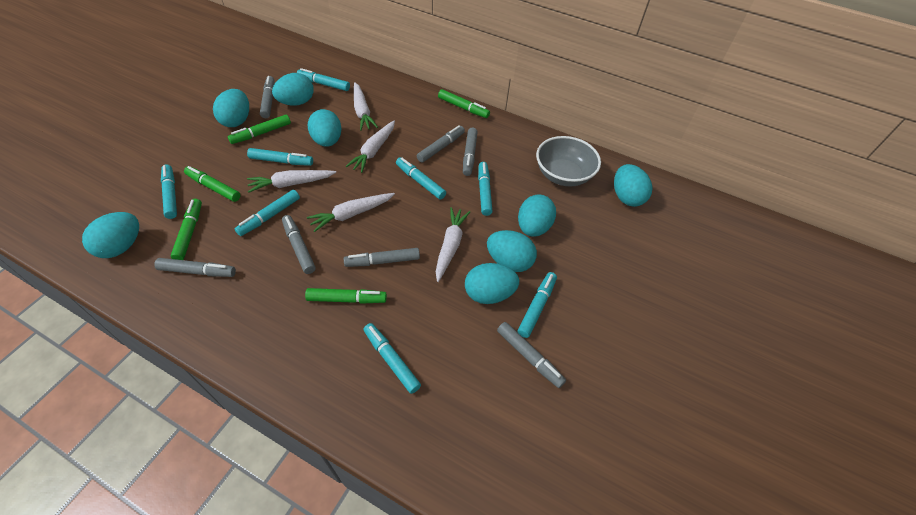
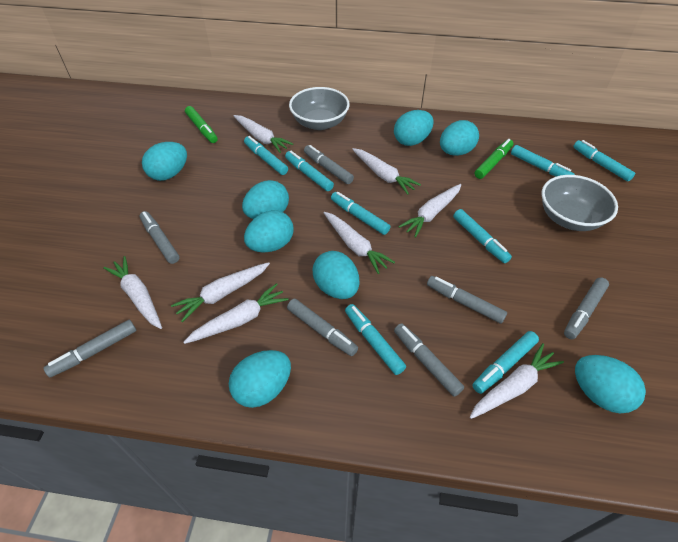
green marker: 5 -> 2
grey bowl: 1 -> 2
white carrot: 5 -> 8

